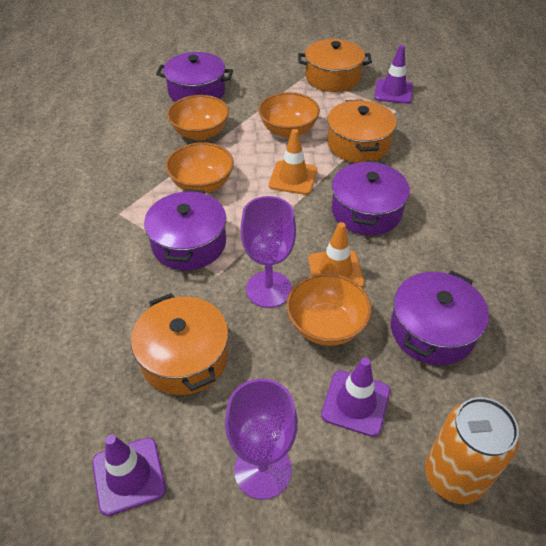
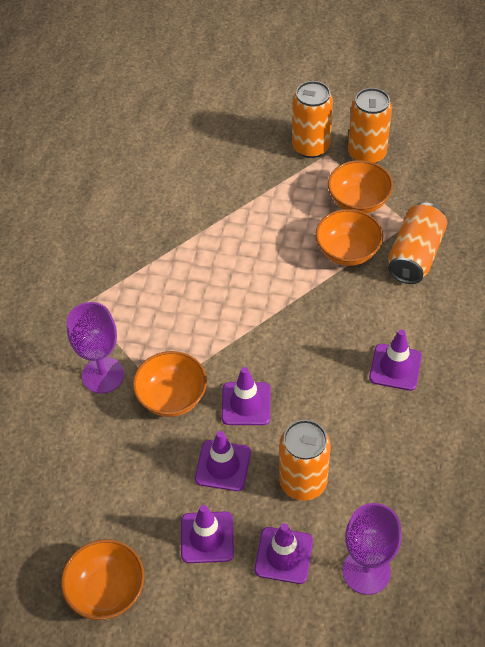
orange can: 1 -> 4
orange pot: 3 -> 0
orange traffic cone: 2 -> 0
purple pot: 4 -> 0
purple traffic cone: 3 -> 5

